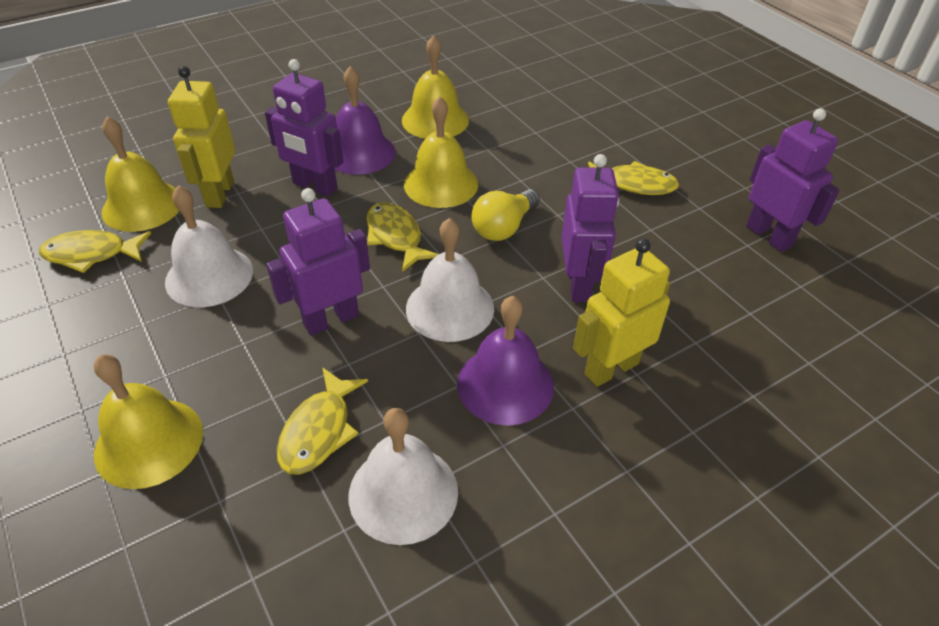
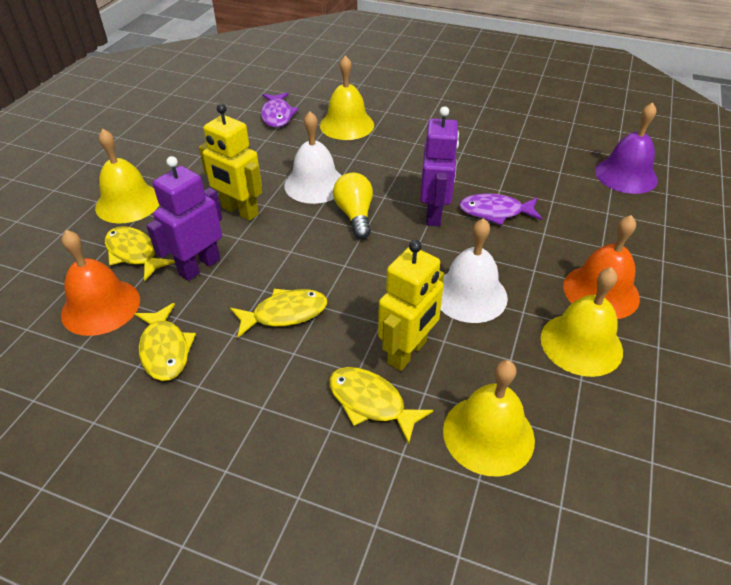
orange bell: 0 -> 2
purple bell: 2 -> 1
purple fish: 0 -> 2
purple robot: 4 -> 2
white bell: 3 -> 2

